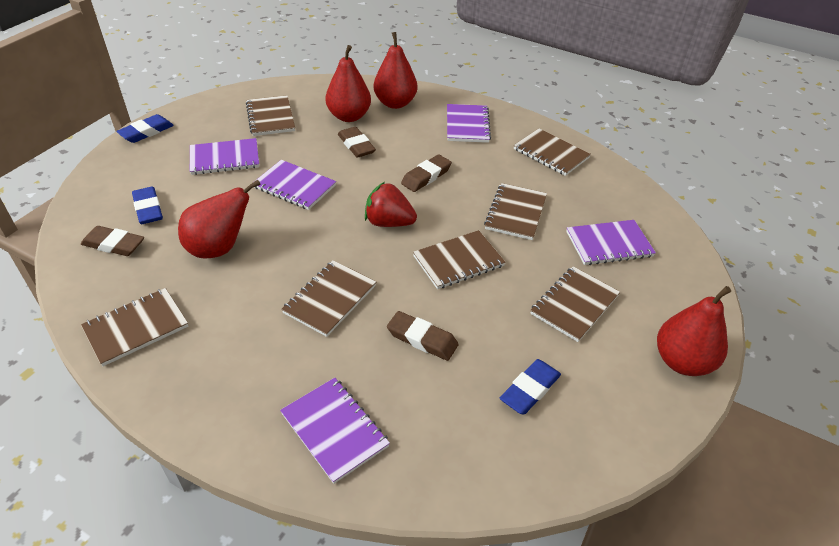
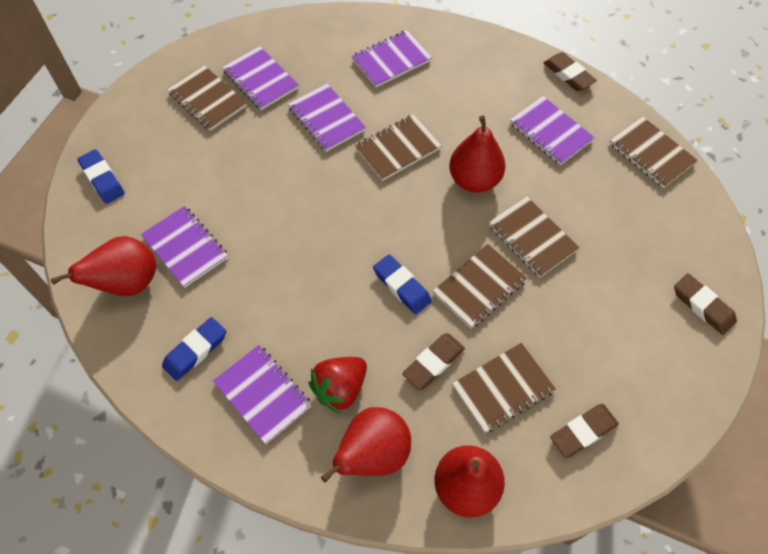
brown notebook: 7 -> 6
purple notebook: 5 -> 6

